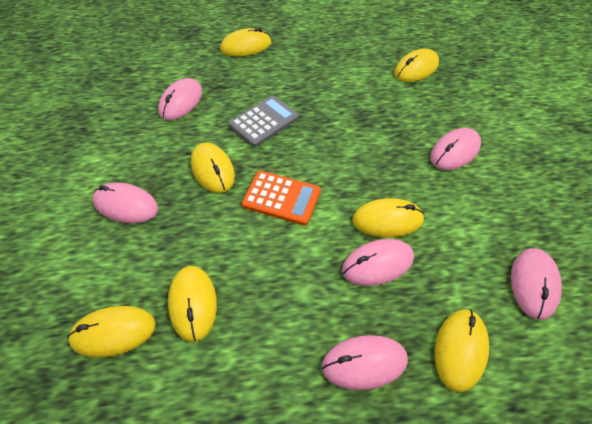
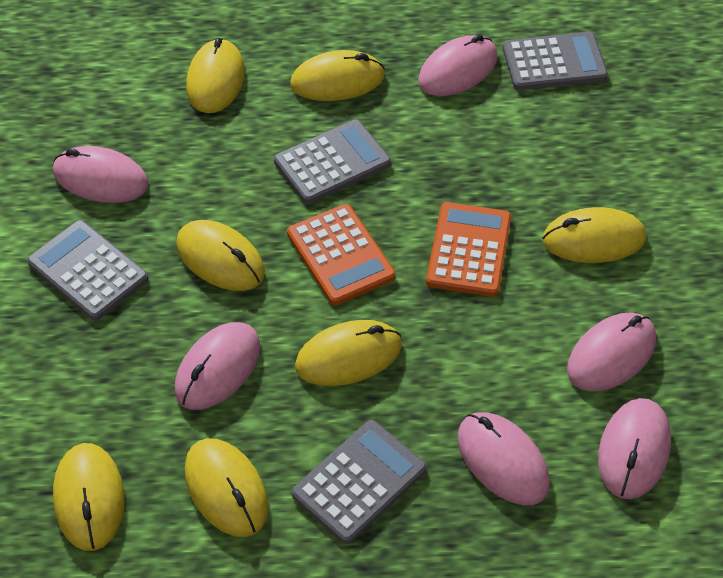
grey calculator: 1 -> 4
orange calculator: 1 -> 2

